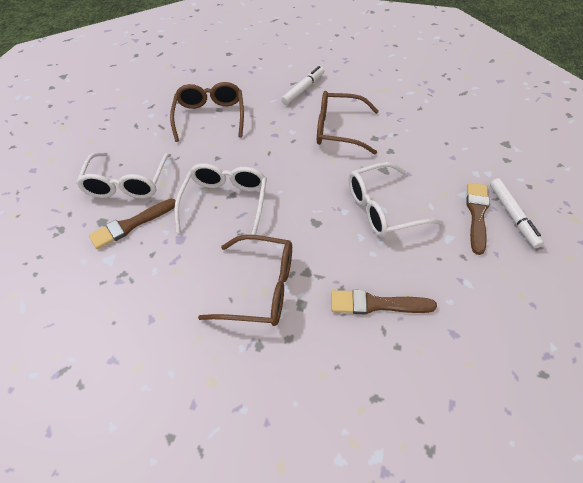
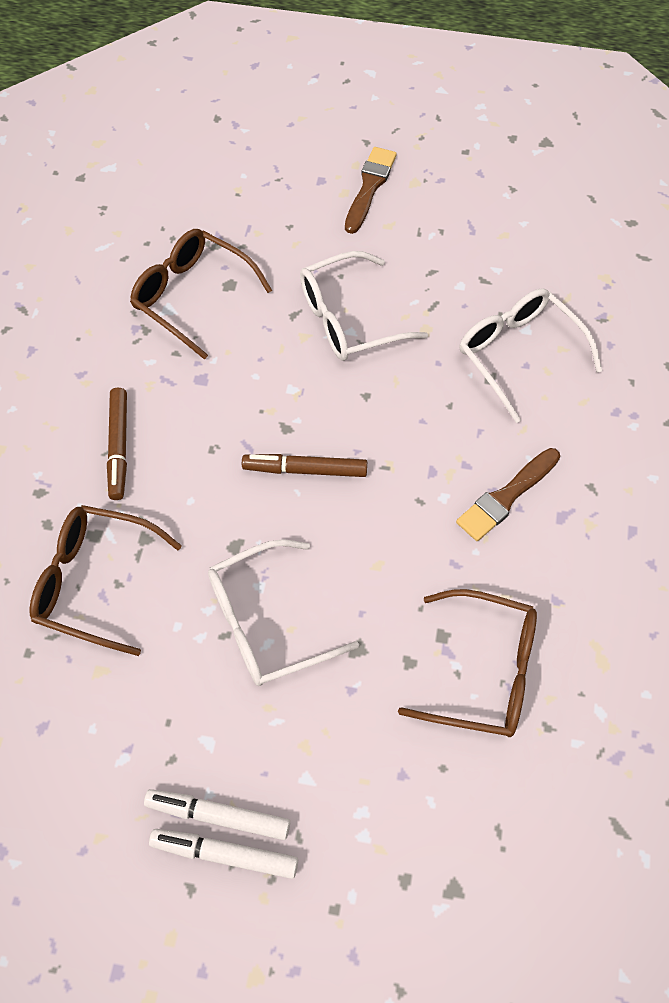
brown brush: 3 -> 2
brown marker: 0 -> 2

